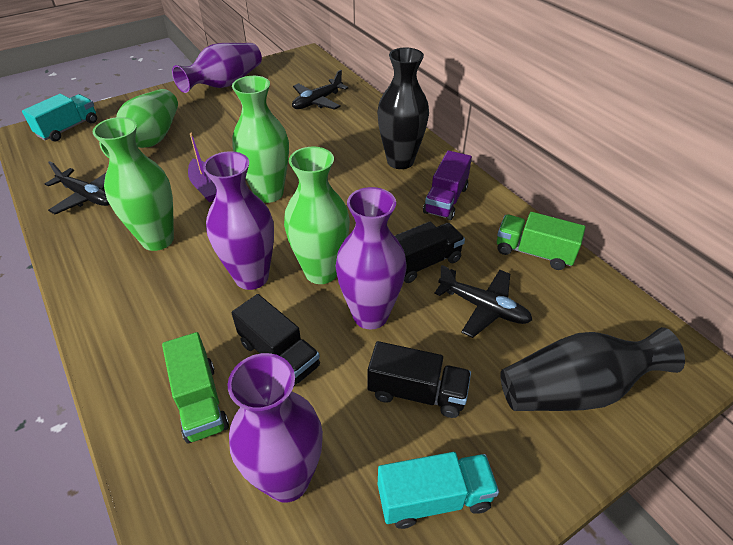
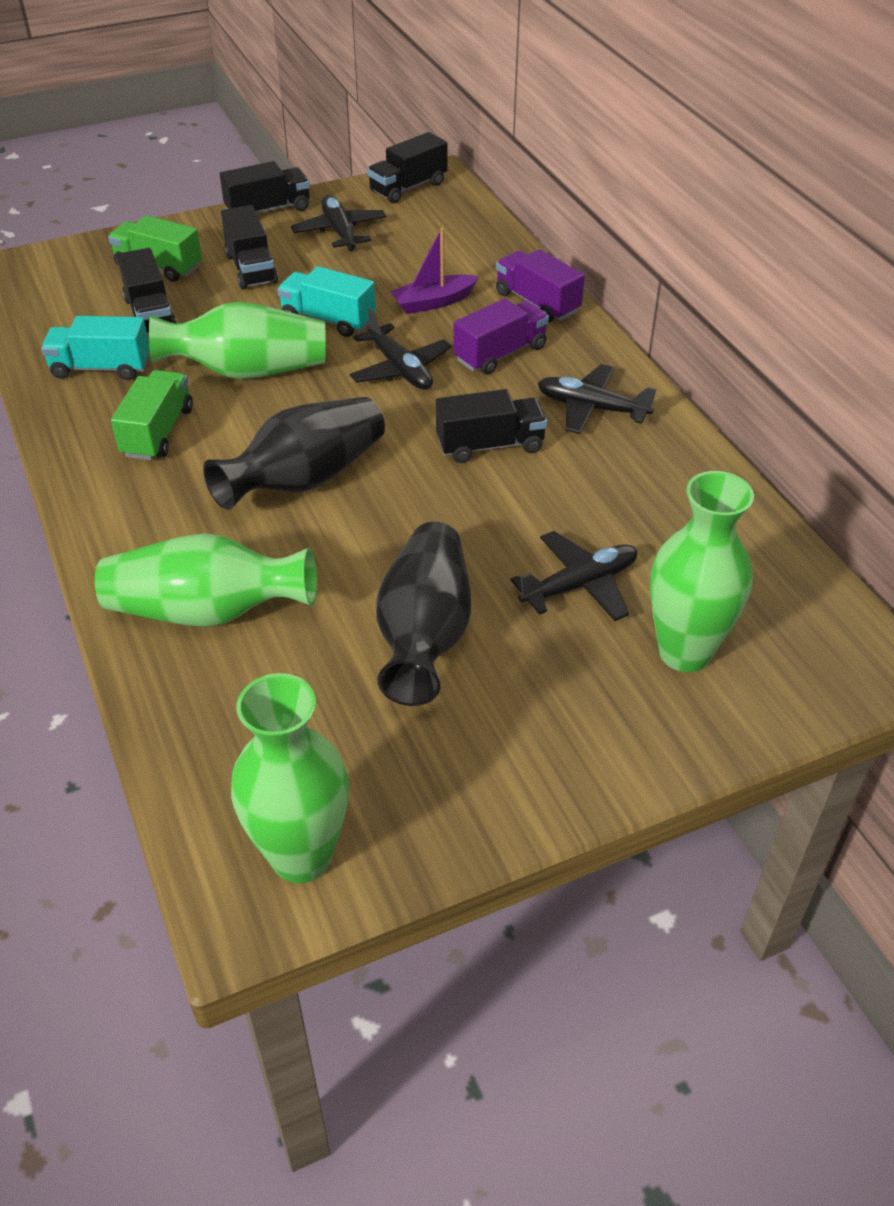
black plane: 3 -> 4
black truck: 3 -> 5
purple truck: 1 -> 2
purple vase: 4 -> 0

